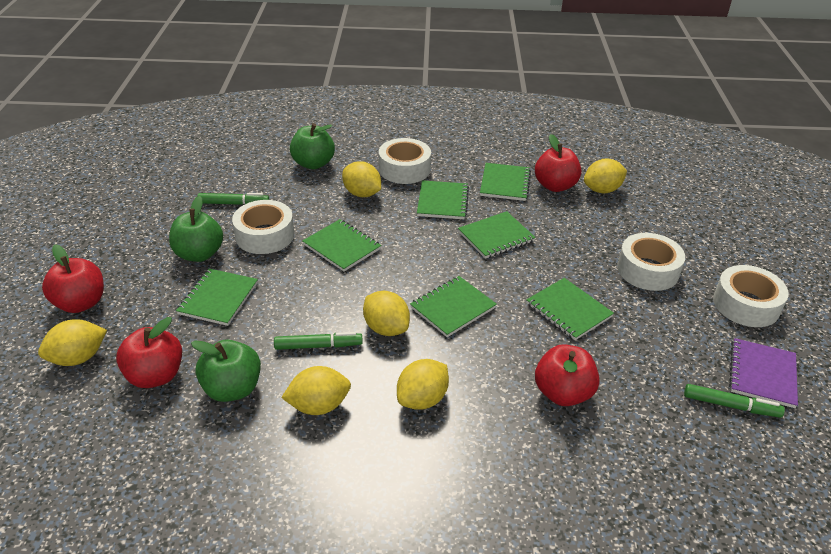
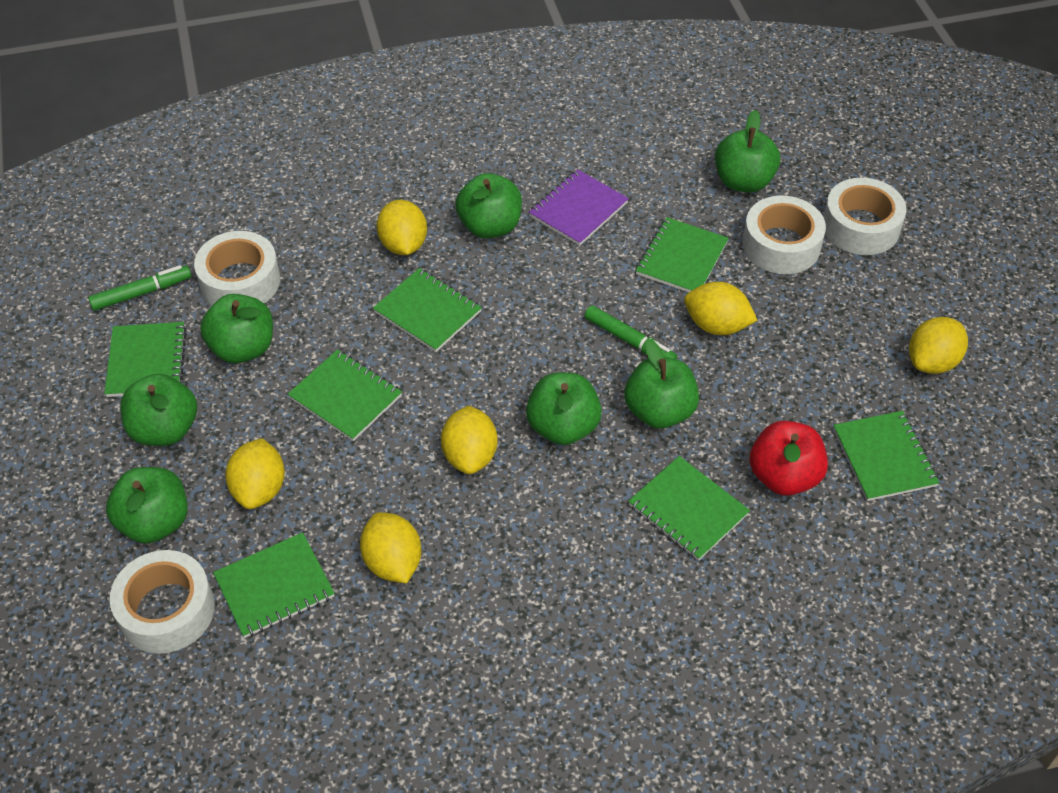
green apple: 3 -> 7
green marker: 3 -> 2
red apple: 4 -> 1

